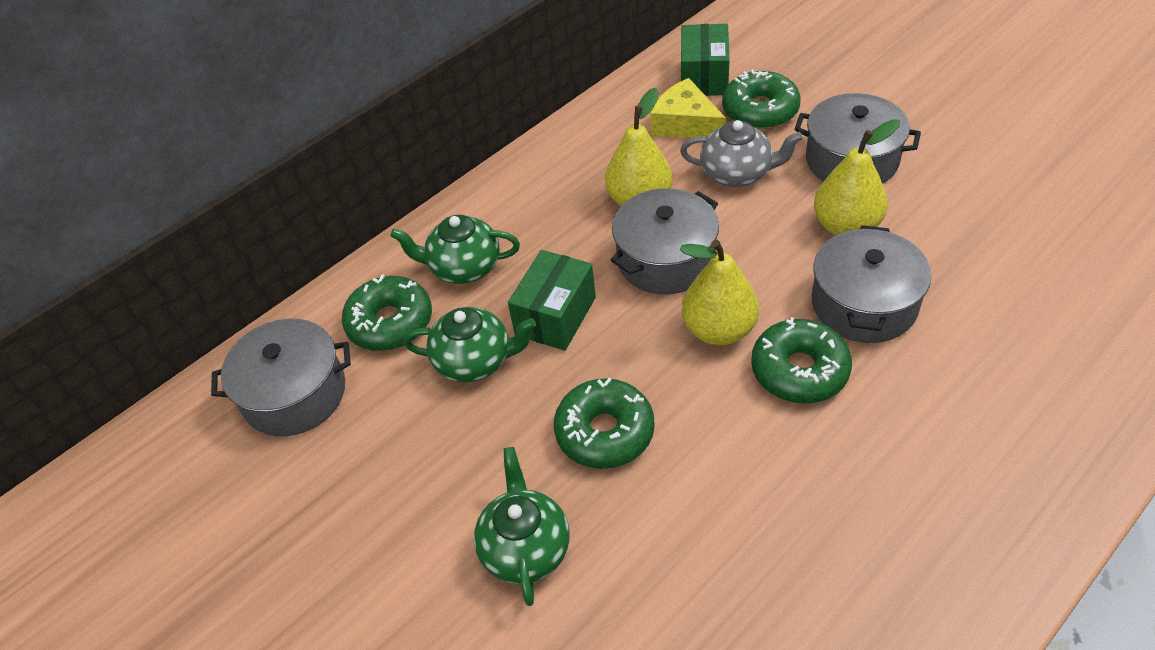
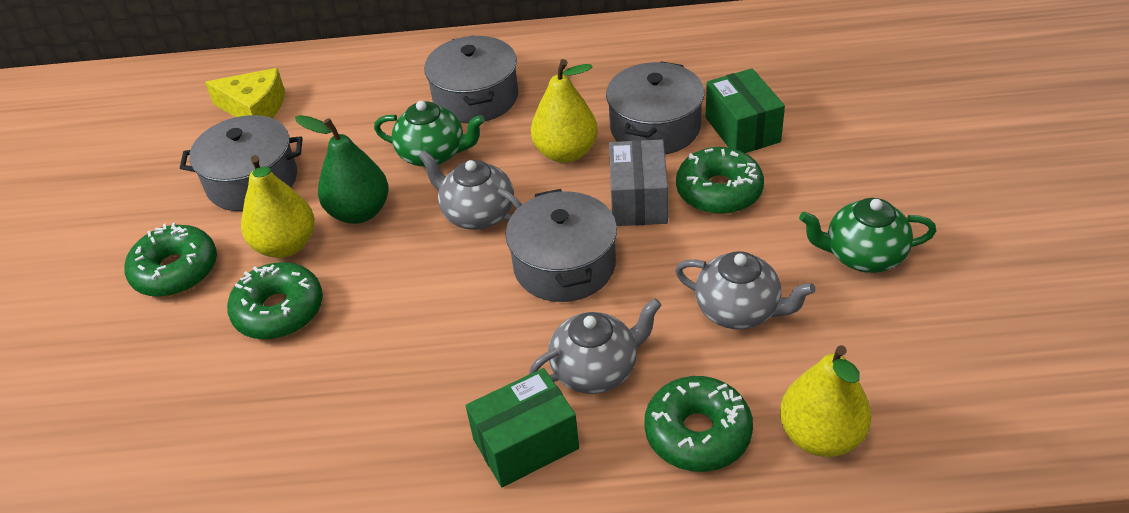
green pear: 0 -> 1
green teapot: 3 -> 2
grey box: 0 -> 1
grey teapot: 1 -> 3

